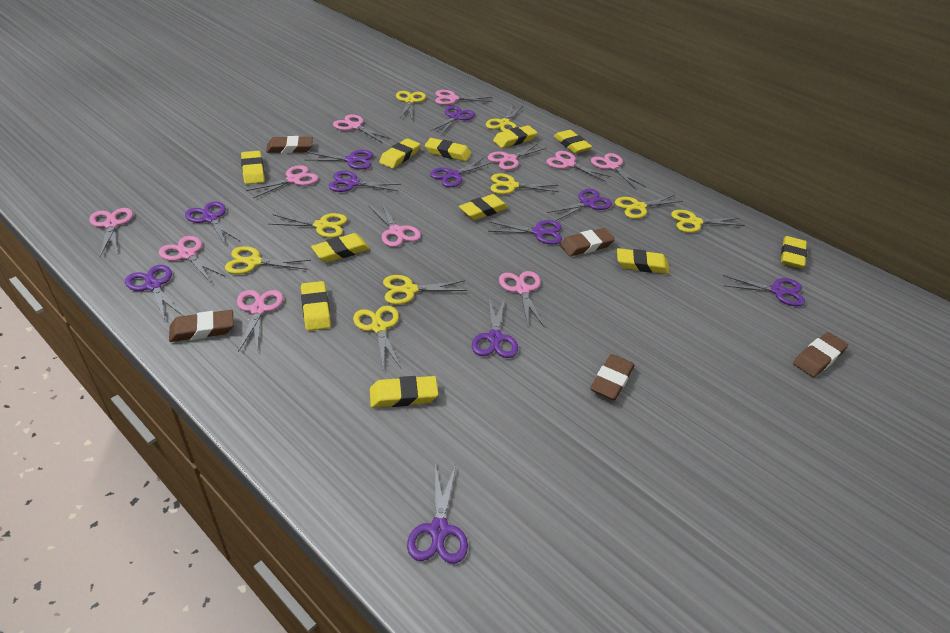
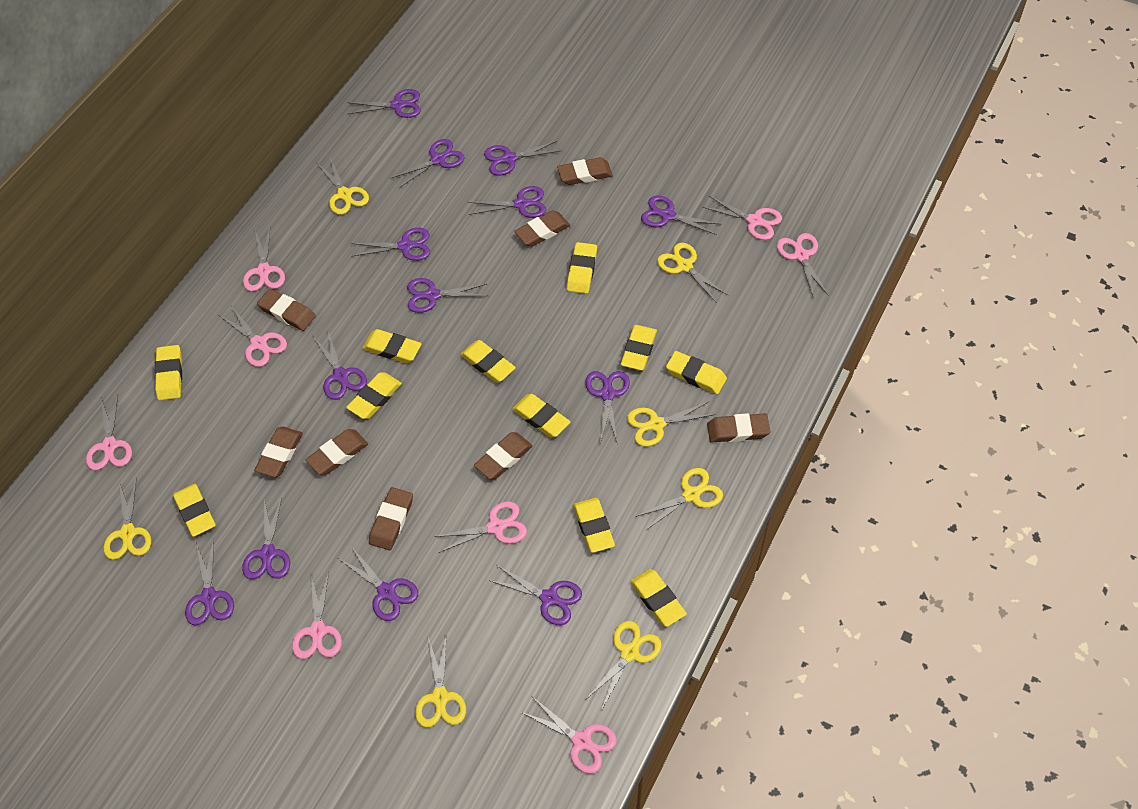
brown eraser: 5 -> 8
pink scissors: 11 -> 8
purple scissors: 11 -> 13
yellow scissors: 9 -> 7

